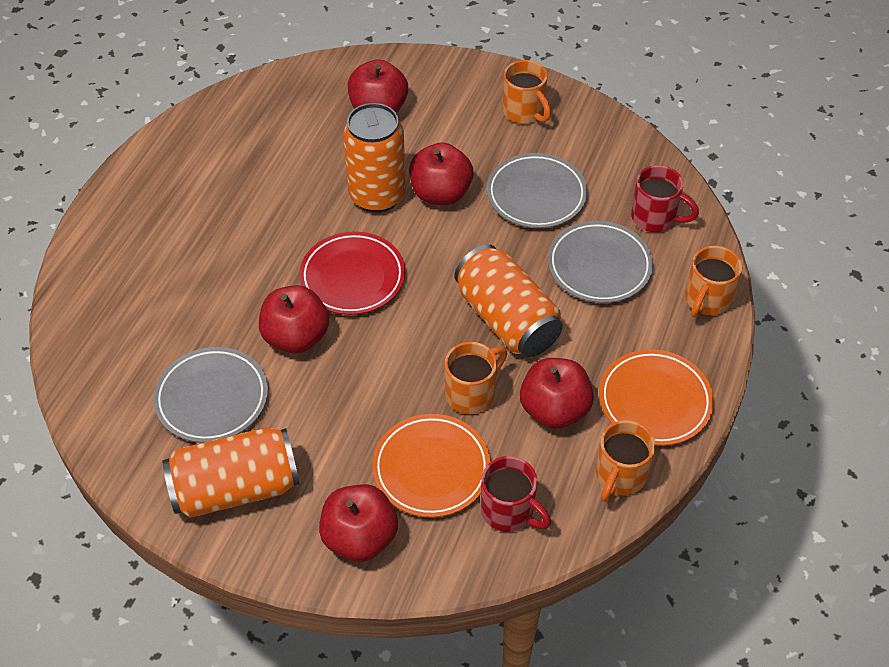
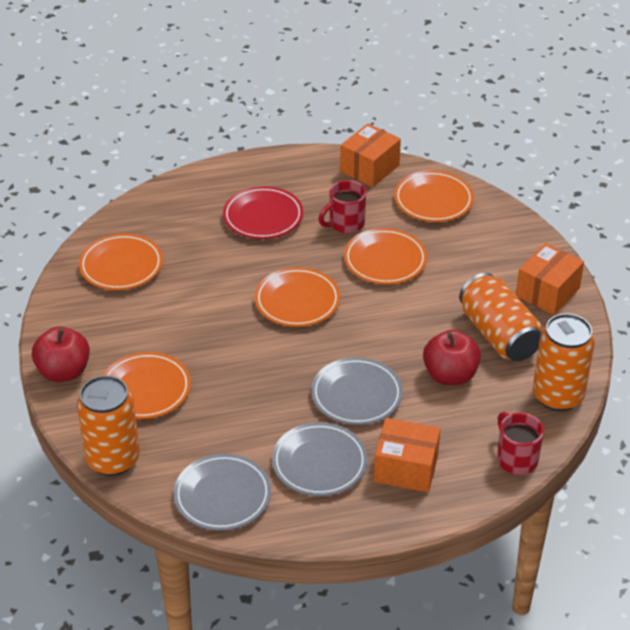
orange box: 0 -> 3
orange mug: 4 -> 0
orange plate: 2 -> 5
red apple: 5 -> 2

